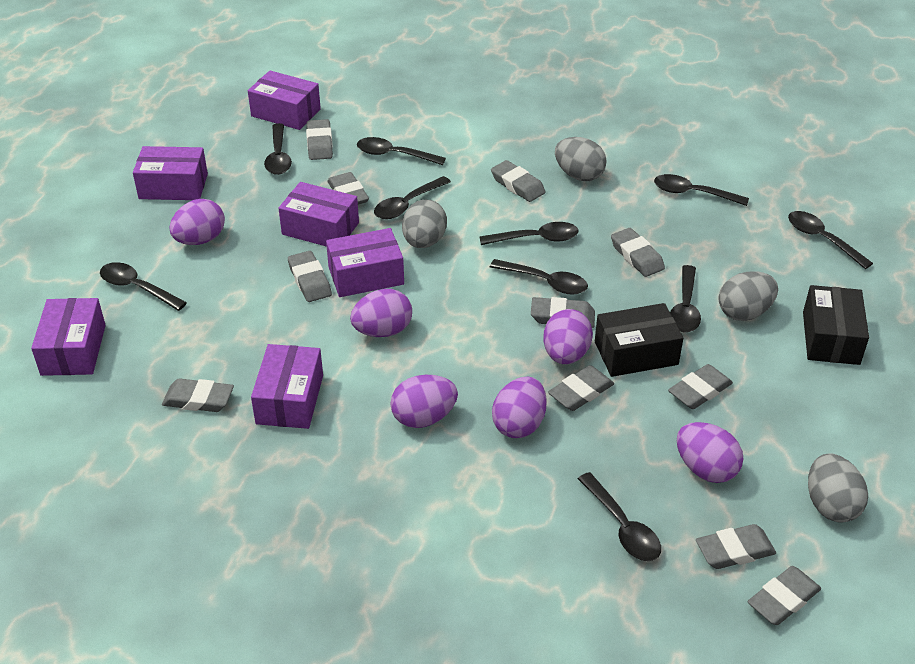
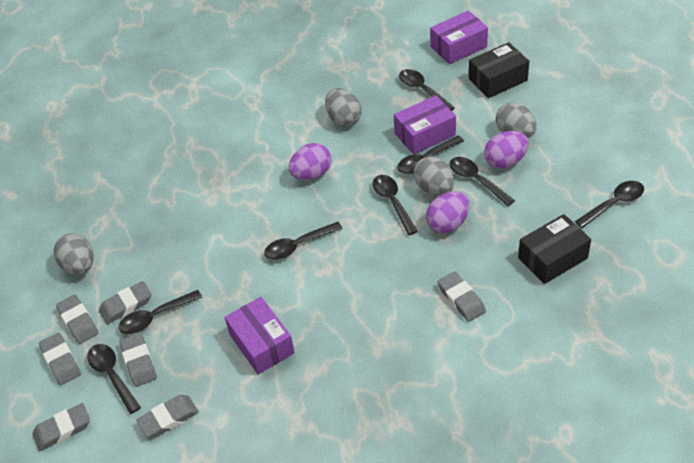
black spoon: 10 -> 8
grey eraser: 11 -> 7
purple box: 6 -> 3
purple egg: 6 -> 3

